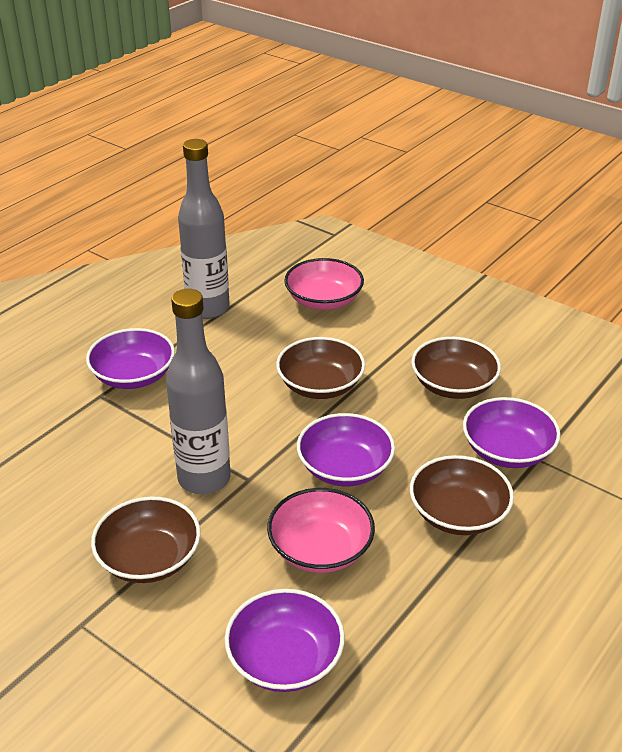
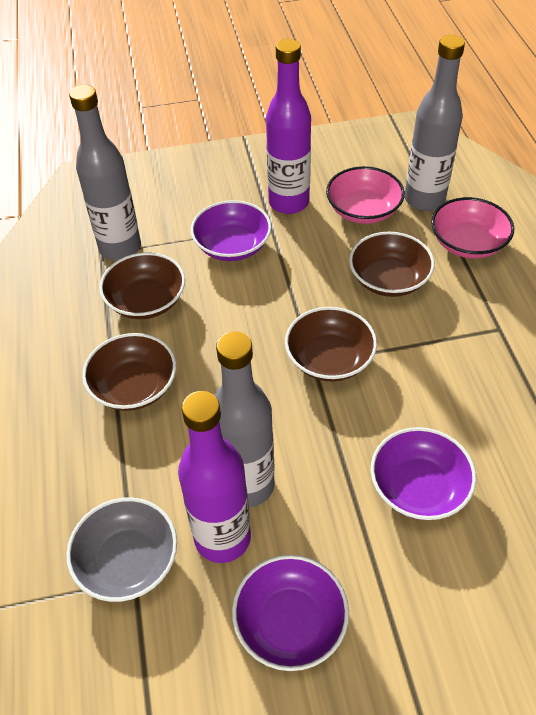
grey bottle: 2 -> 3
grey bowl: 0 -> 1
purple bottle: 0 -> 2
purple bowl: 4 -> 3

